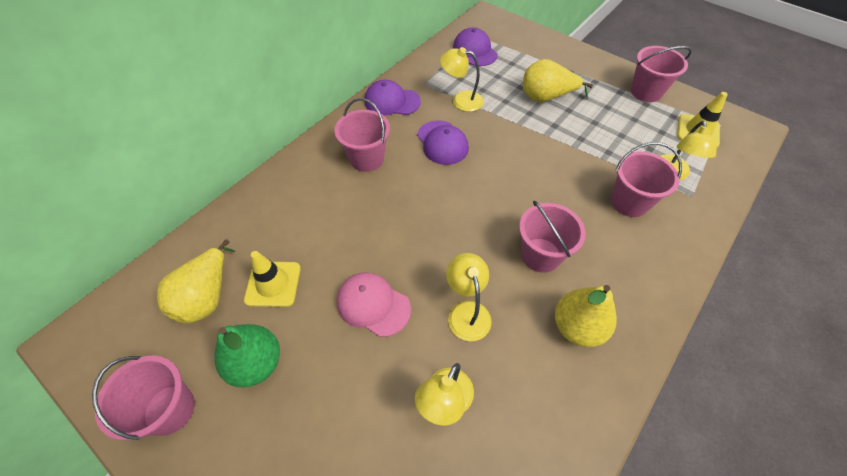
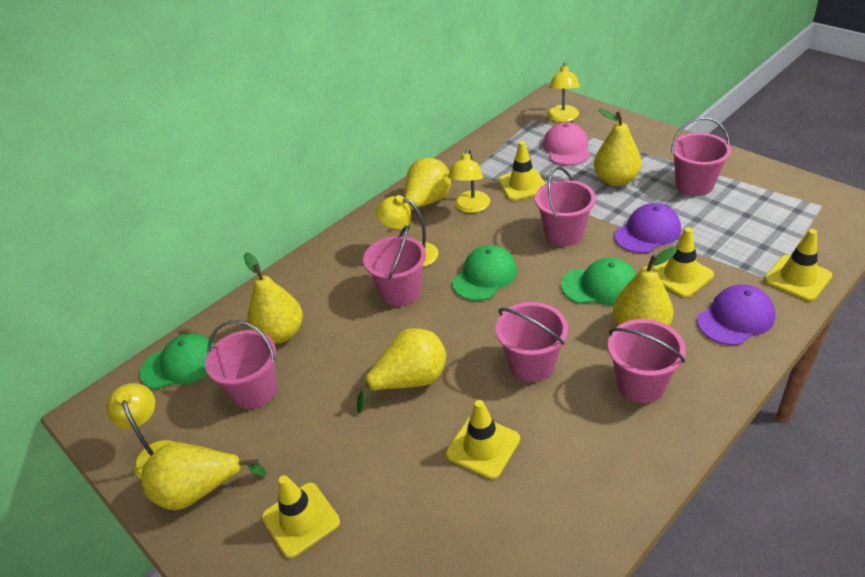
green cap: 0 -> 3
green pear: 1 -> 0
pink bucket: 5 -> 6
purple cap: 3 -> 2
yellow pear: 3 -> 6
yellow traffic cone: 2 -> 5

